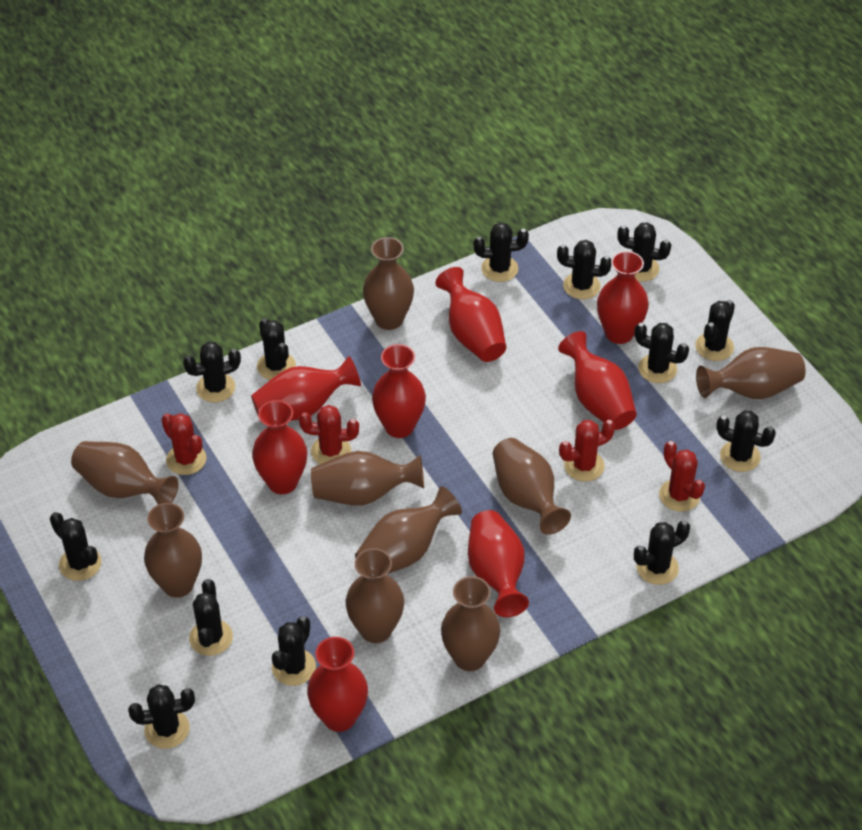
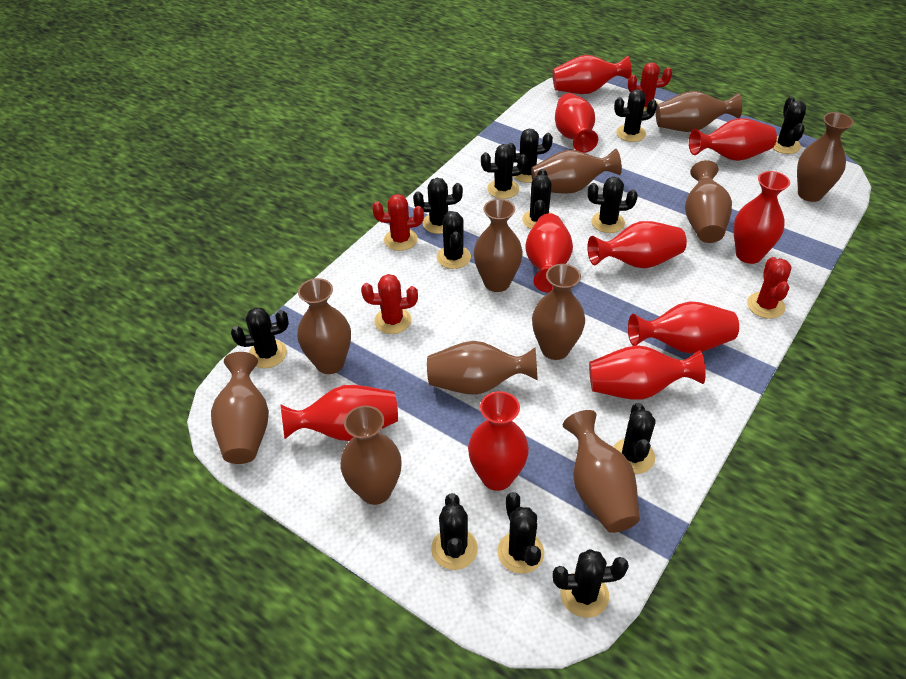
brown vase: 9 -> 11
red vase: 8 -> 10

